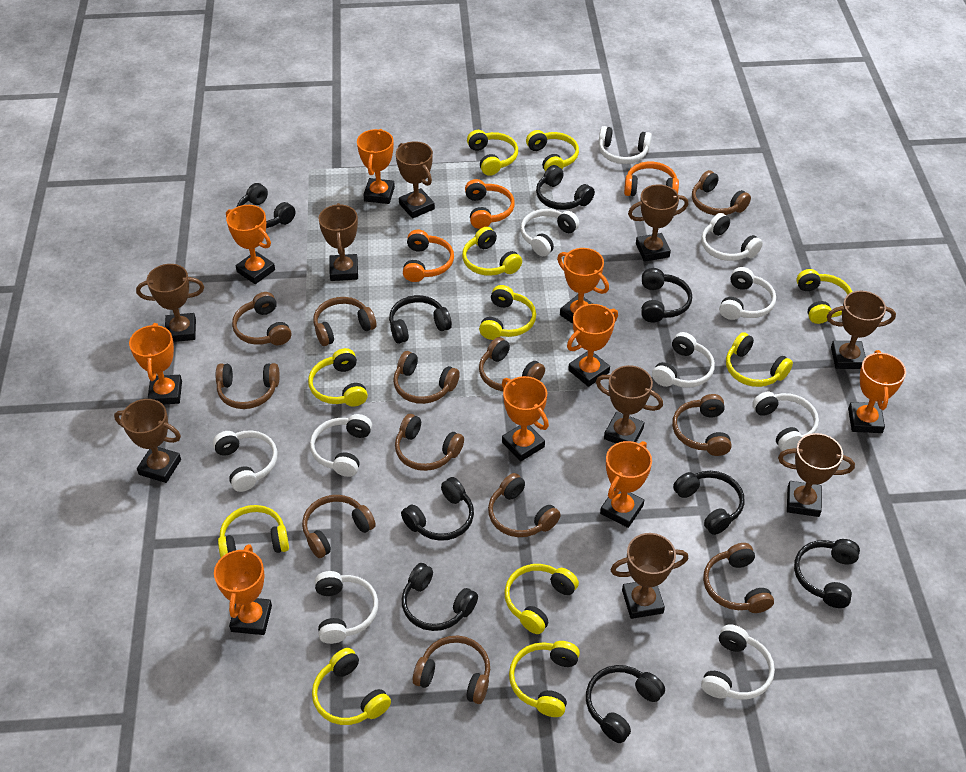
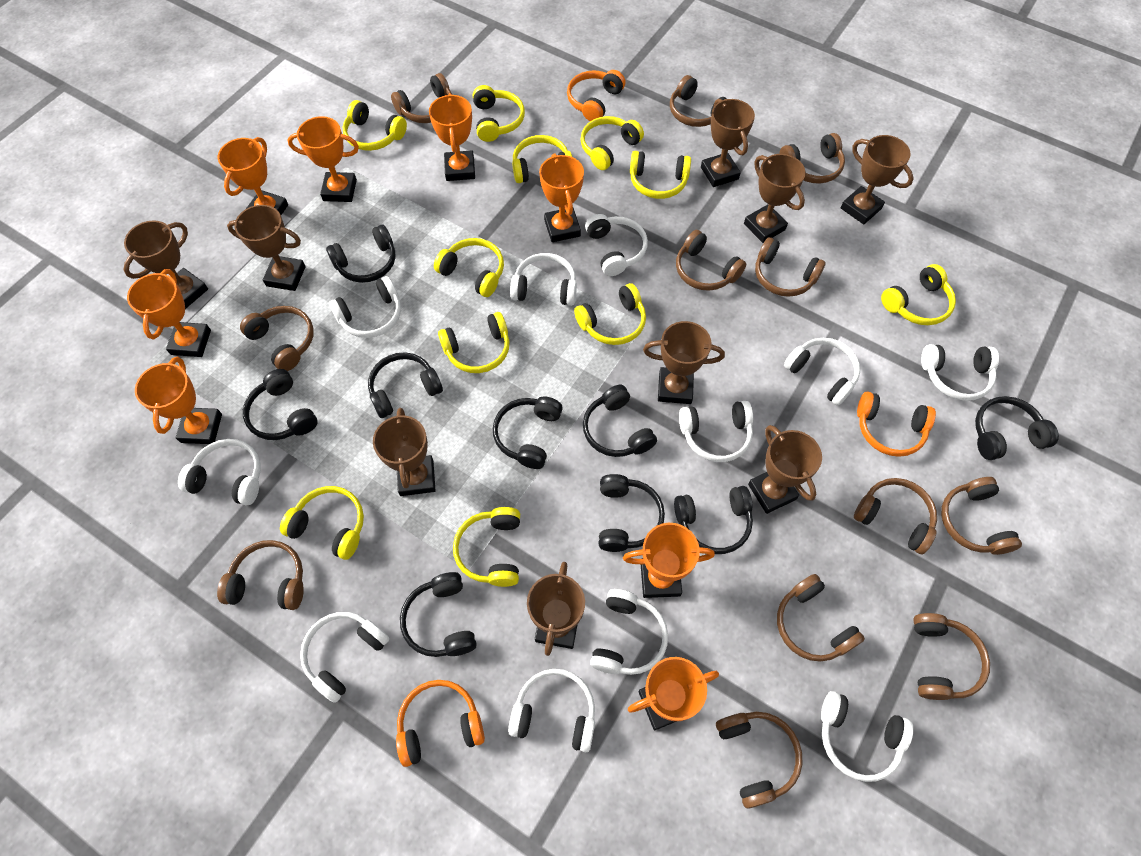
orange trophy: 9 -> 8
white headphones: 10 -> 11

